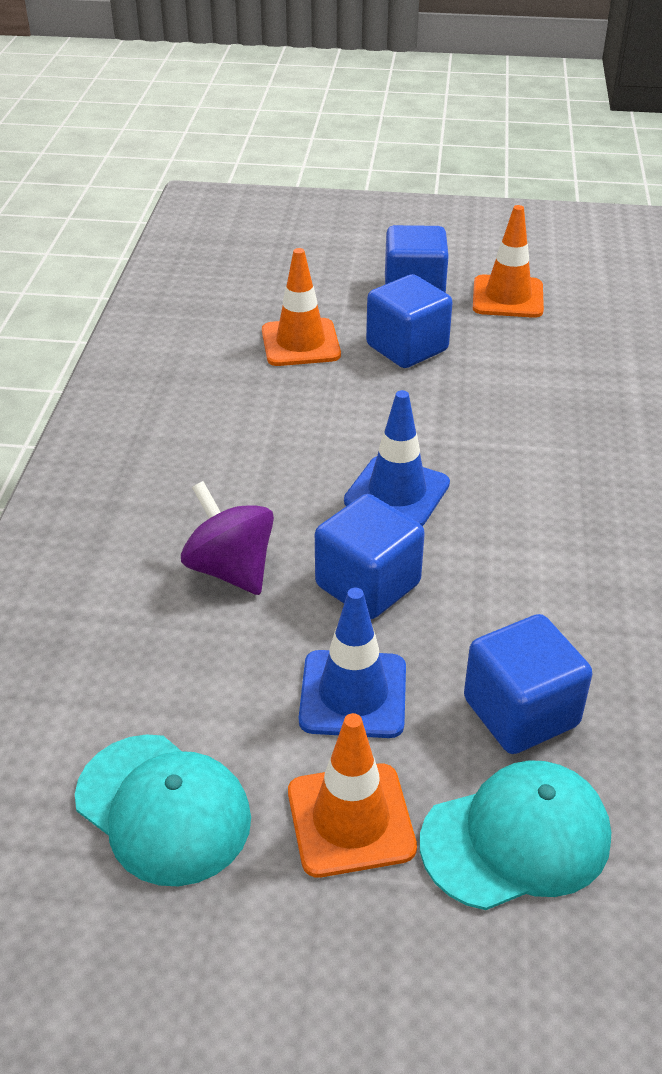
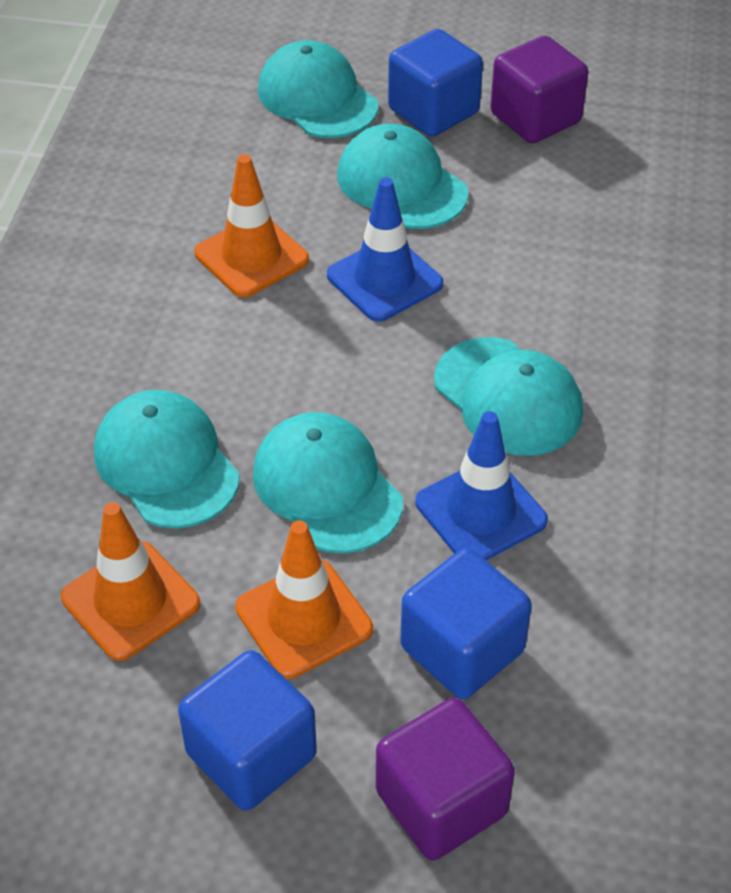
blue cube: 4 -> 3
purple cube: 0 -> 2
purple spinning top: 1 -> 0
turquoise cap: 2 -> 5

